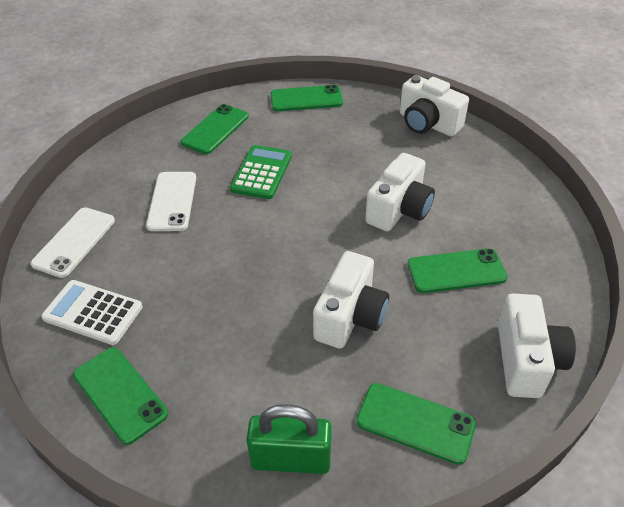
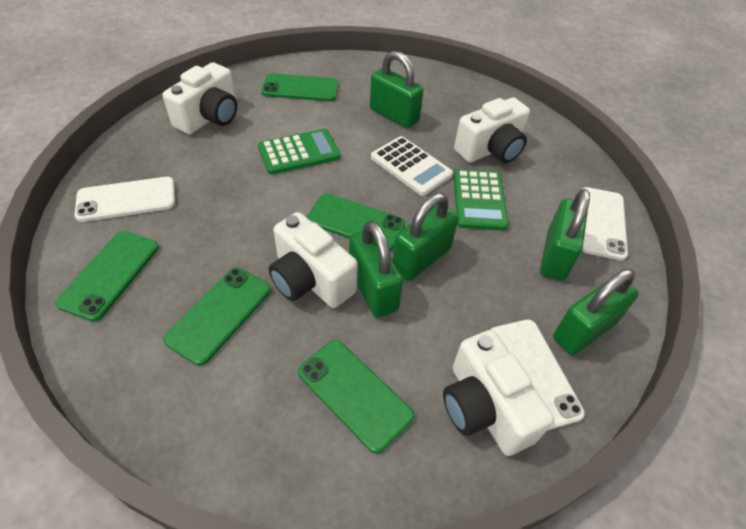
green calculator: 1 -> 2
green padlock: 1 -> 5
white phone: 2 -> 3

